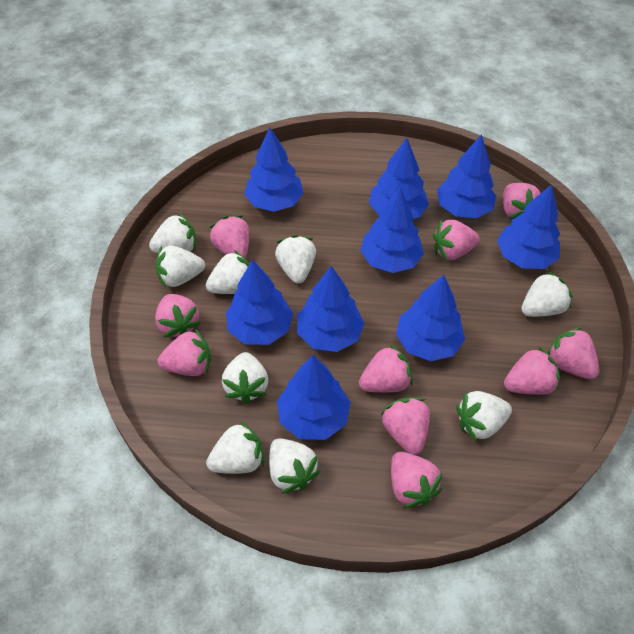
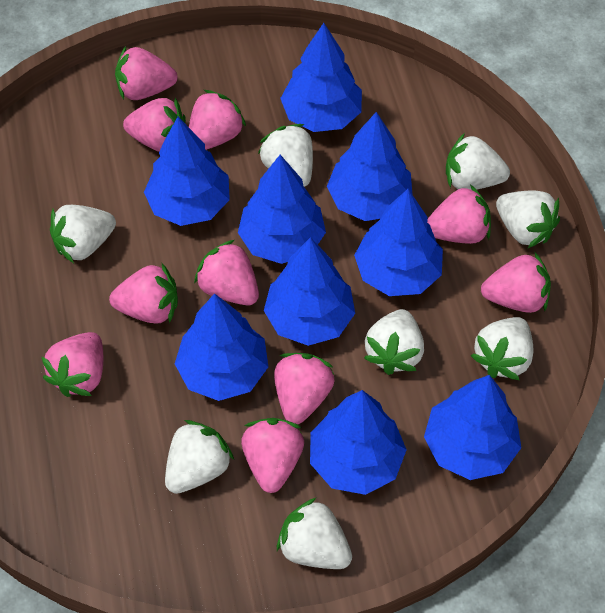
white strawberry: 9 -> 8

